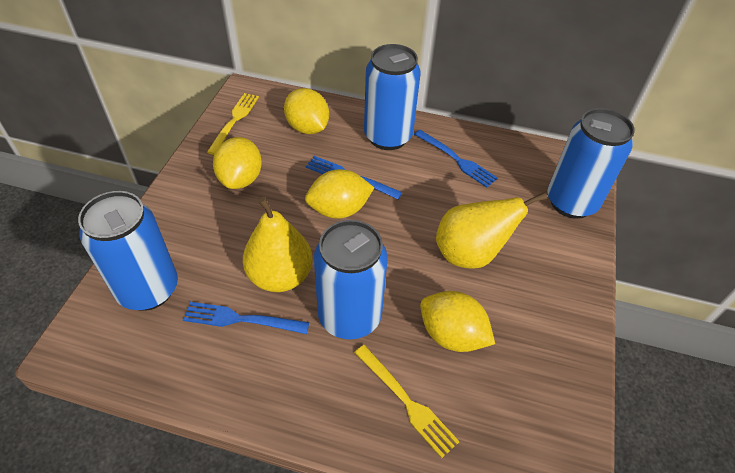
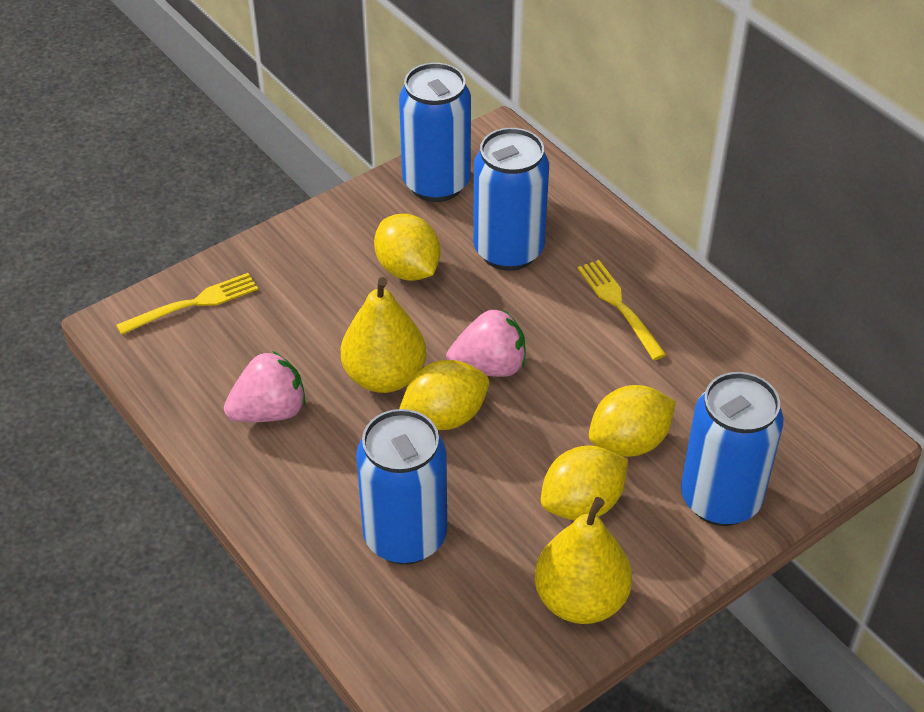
blue fork: 3 -> 0
pink strawberry: 0 -> 2

